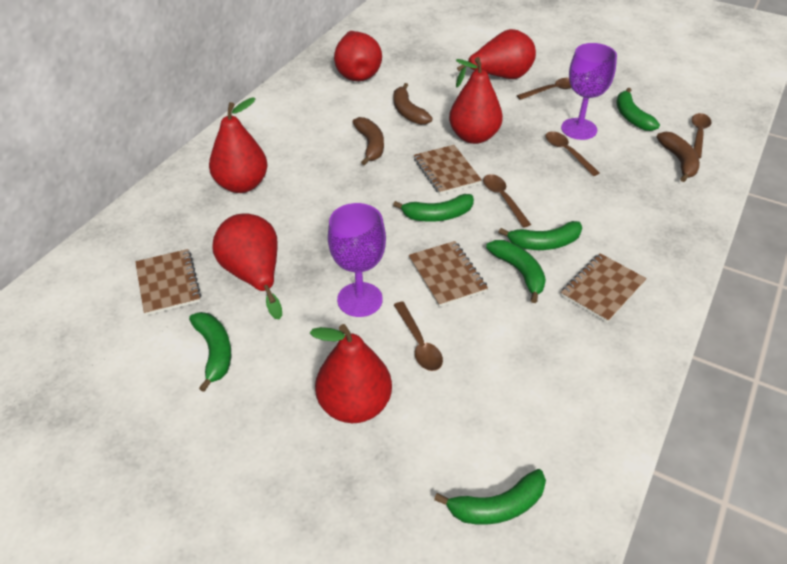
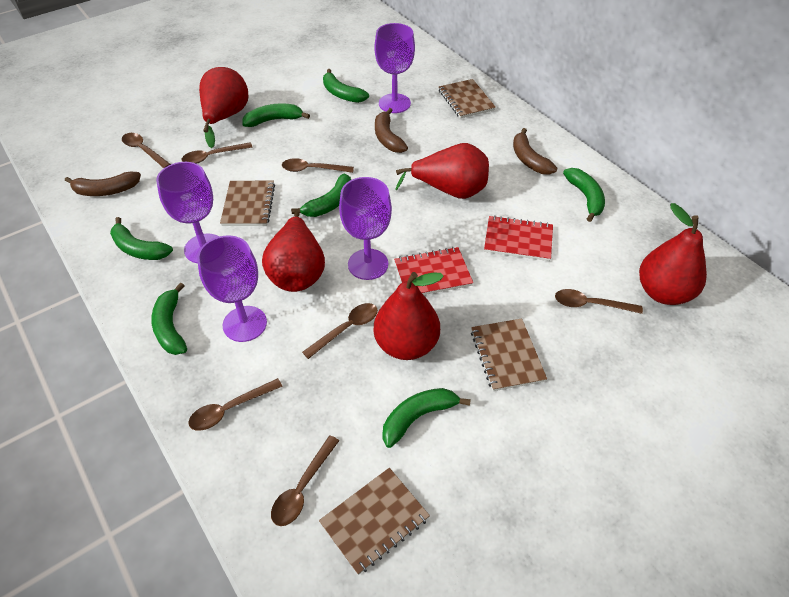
brown spoon: 5 -> 7
green banana: 6 -> 7
purple goblet: 2 -> 4
red notebook: 0 -> 2
red pear: 6 -> 5

